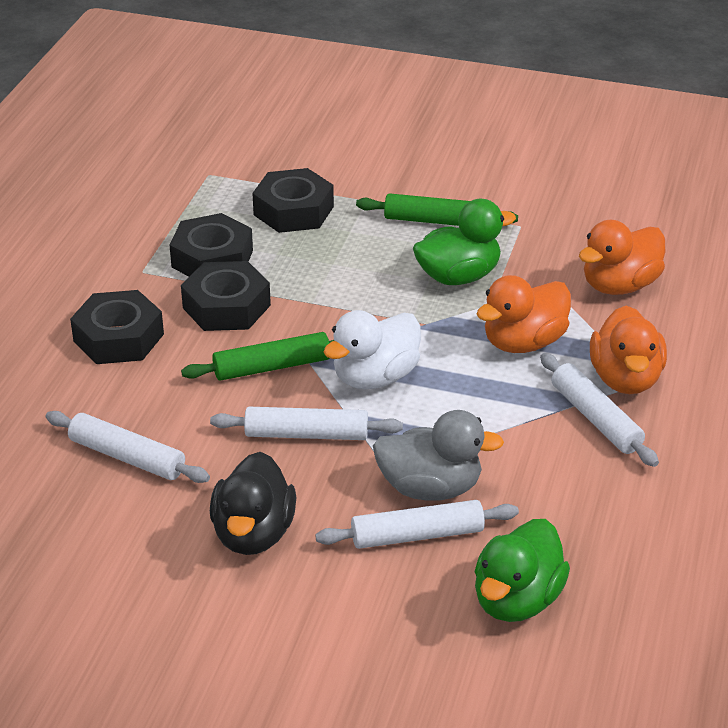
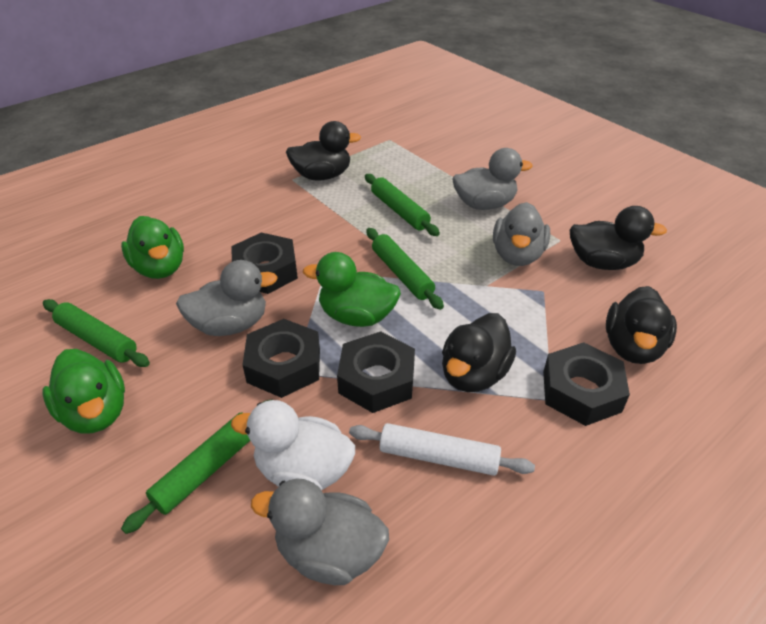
black duck: 1 -> 4
green duck: 2 -> 3
green rolling pin: 2 -> 4
grey duck: 1 -> 4
orange duck: 3 -> 0
white rolling pin: 4 -> 1

